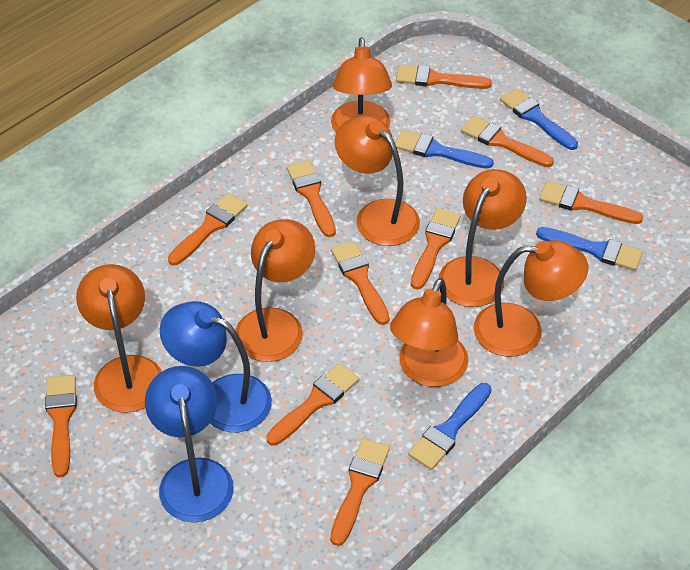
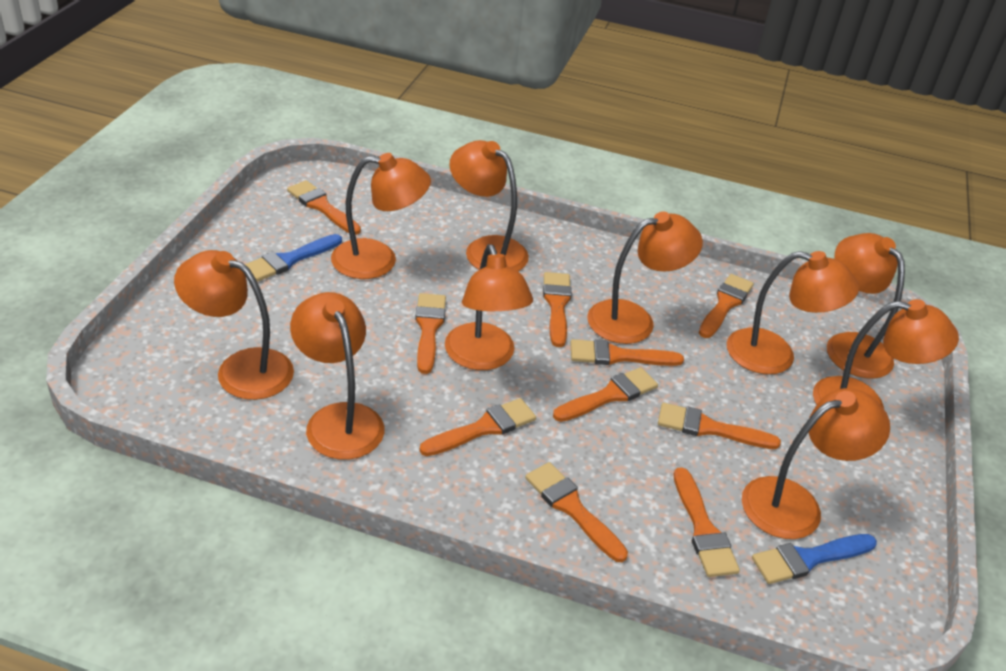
blue brush: 4 -> 2
blue lamp: 2 -> 0
orange lamp: 7 -> 10

